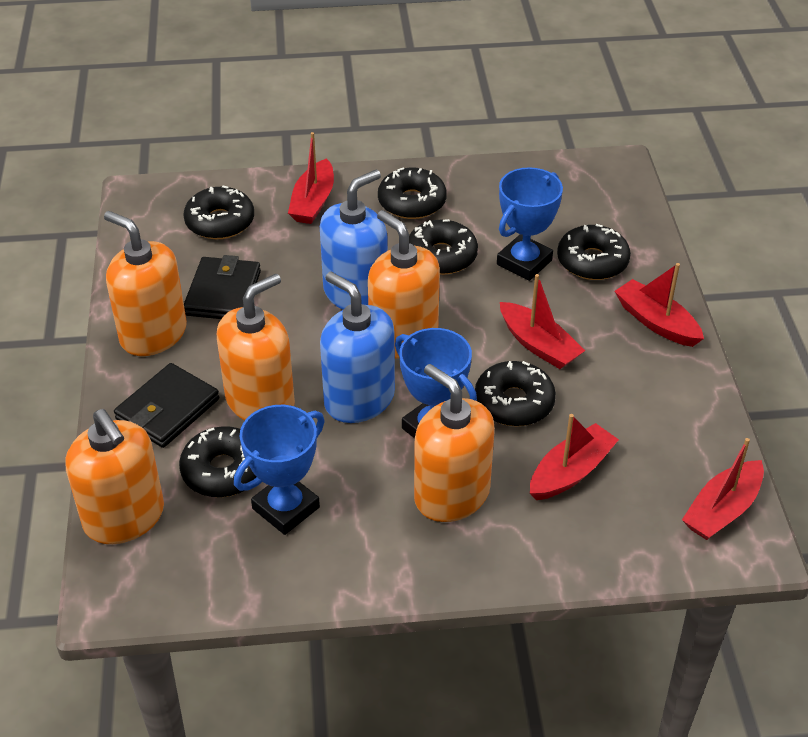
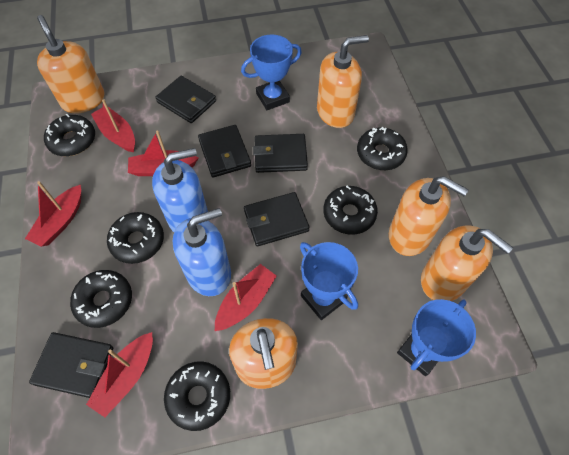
black wallet: 2 -> 5

